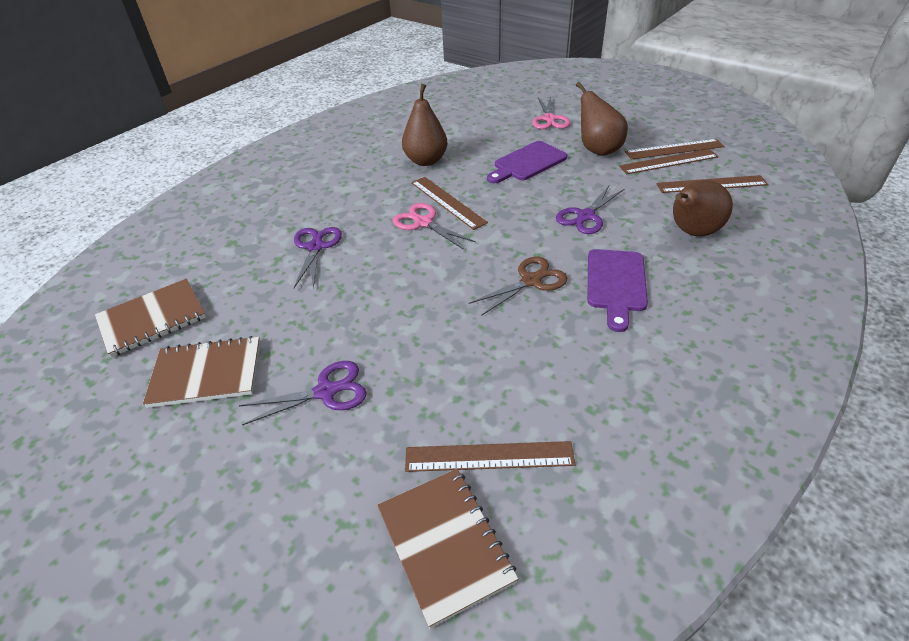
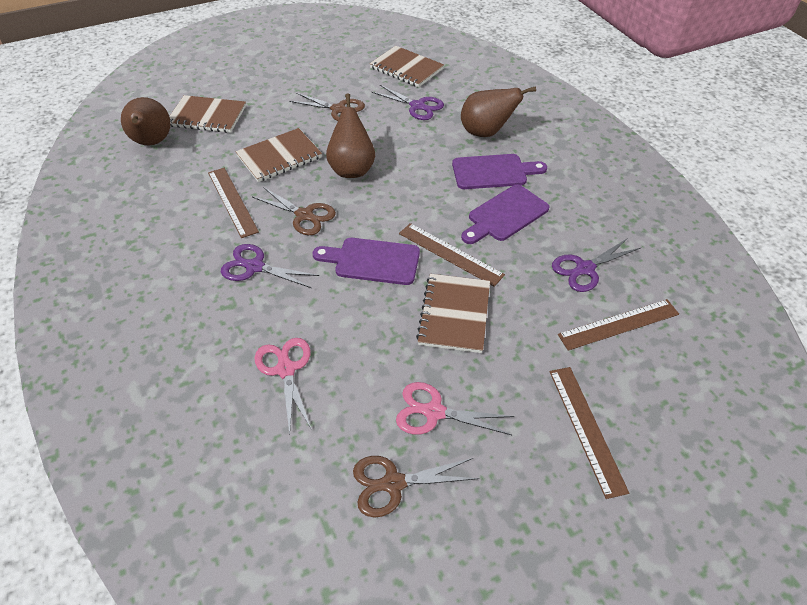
brown notebook: 3 -> 4
brown ruler: 5 -> 4
brown scissors: 1 -> 3
purple cutting board: 2 -> 3

